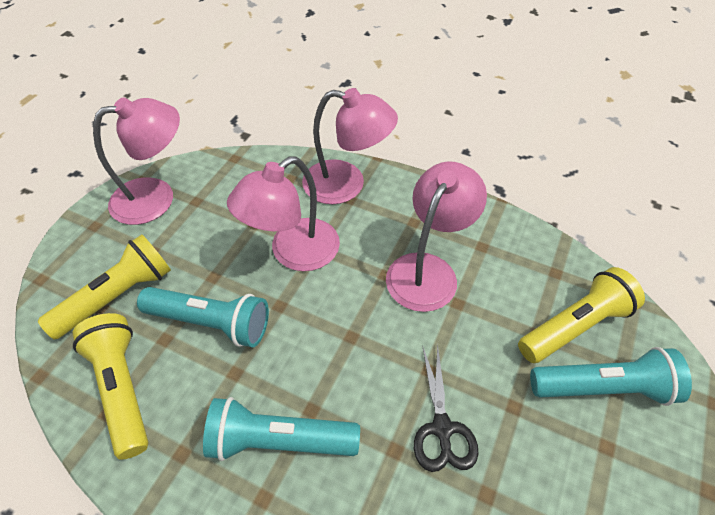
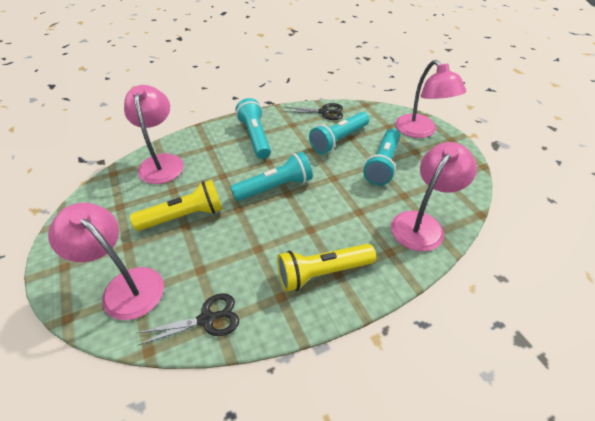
black scissors: 1 -> 2
turquoise flashlight: 3 -> 4
yellow flashlight: 3 -> 2

